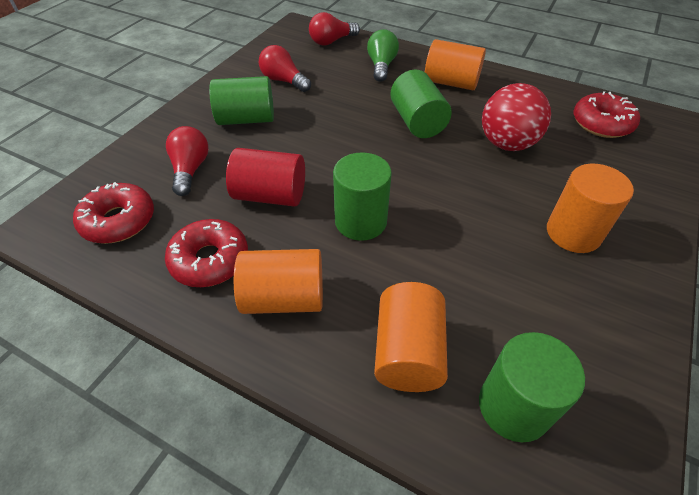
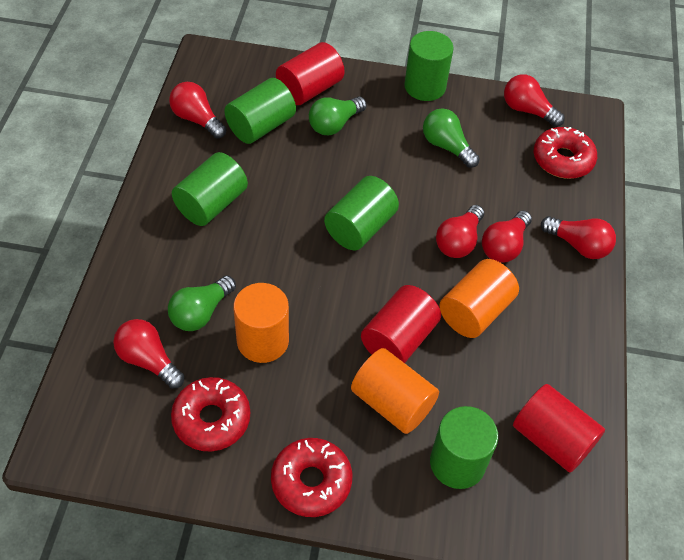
green cylinder: 4 -> 5
green light bulb: 1 -> 3
orange cylinder: 4 -> 3
red ball: 1 -> 0
red cylinder: 1 -> 3
red light bulb: 3 -> 6

